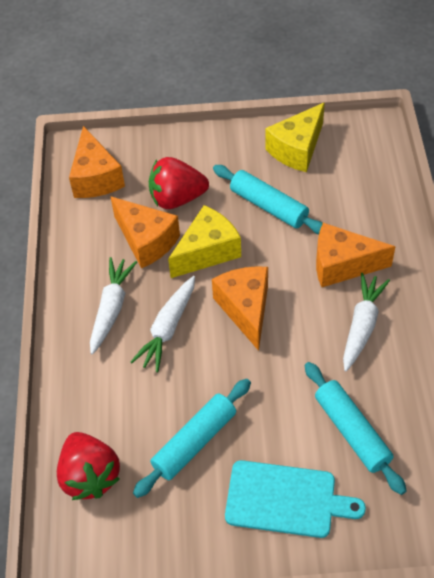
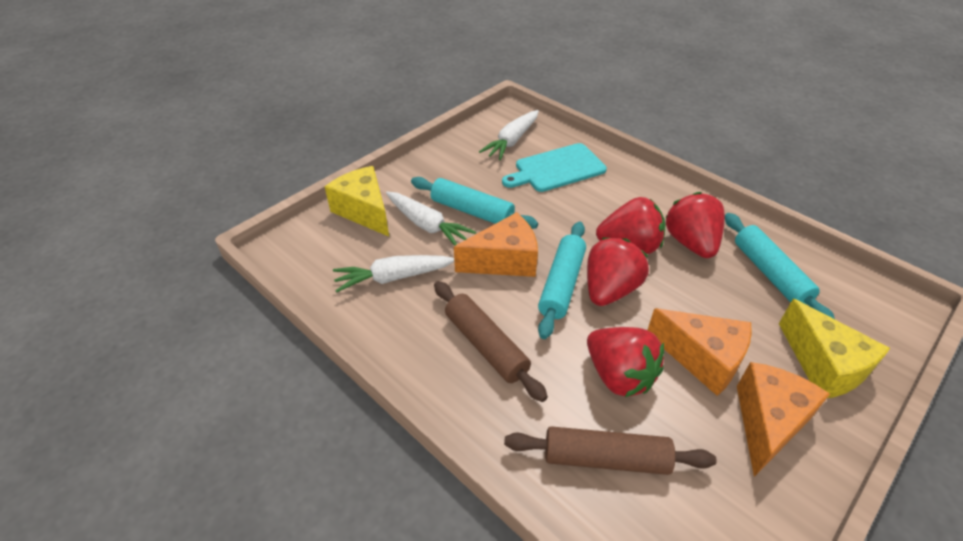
brown rolling pin: 0 -> 2
orange cheese: 4 -> 3
red strawberry: 2 -> 4

